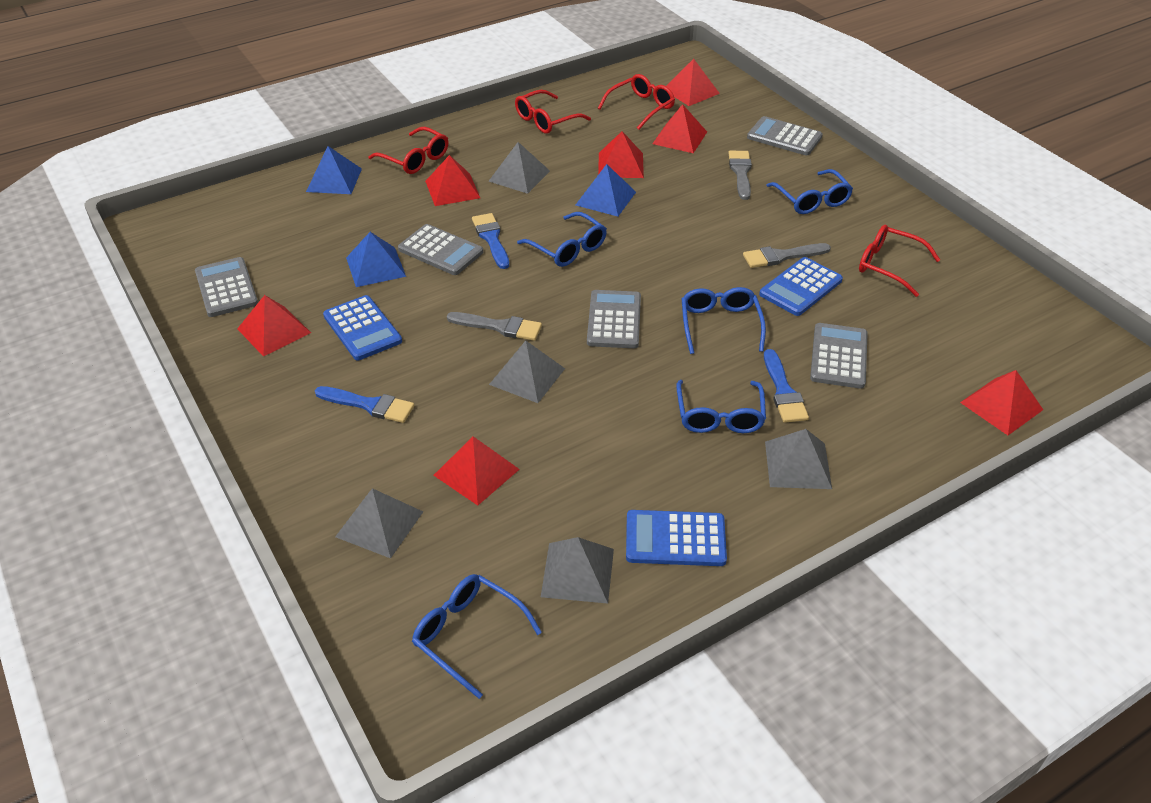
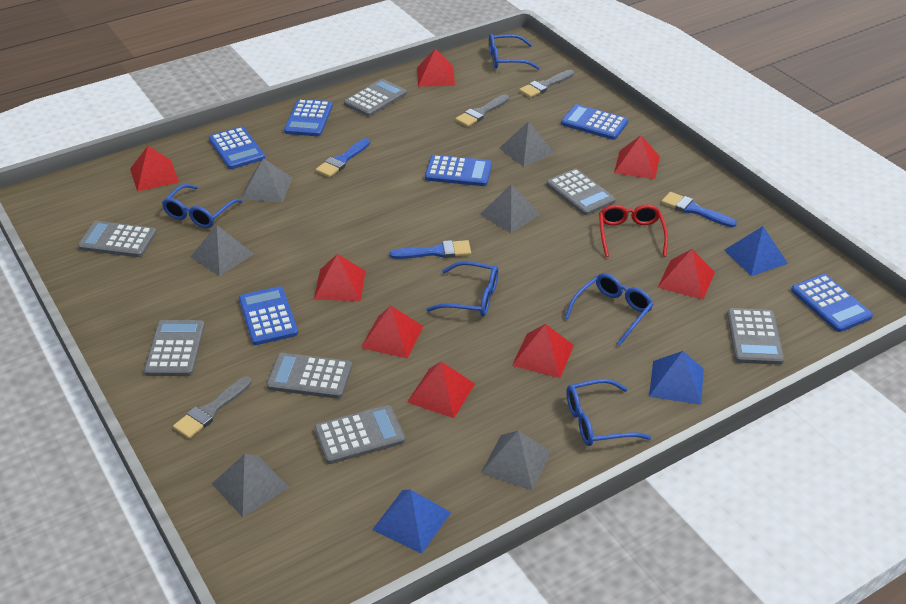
blue calculator: 3 -> 6
grey calculator: 5 -> 7
grey pyramid: 5 -> 6
red glasses: 4 -> 1
red pyramid: 7 -> 8

